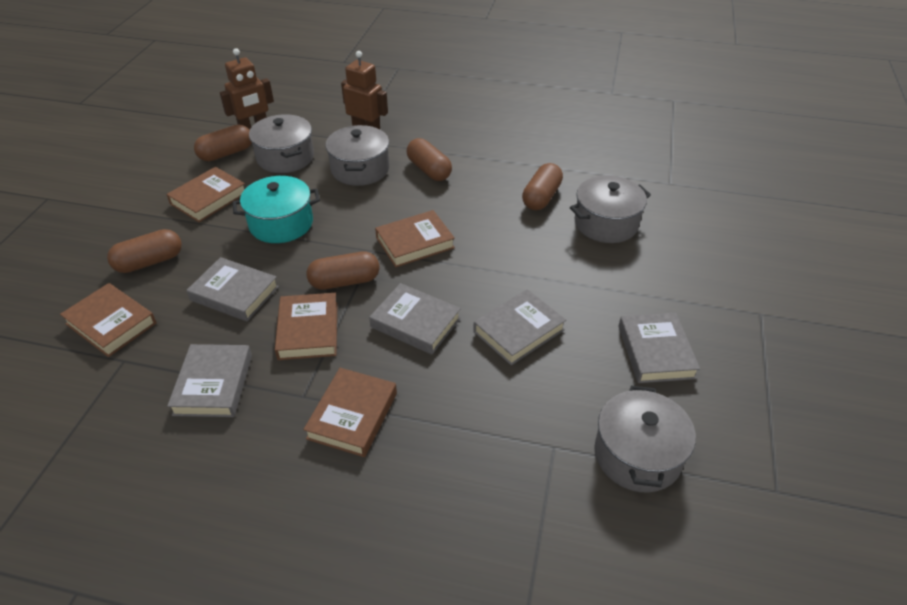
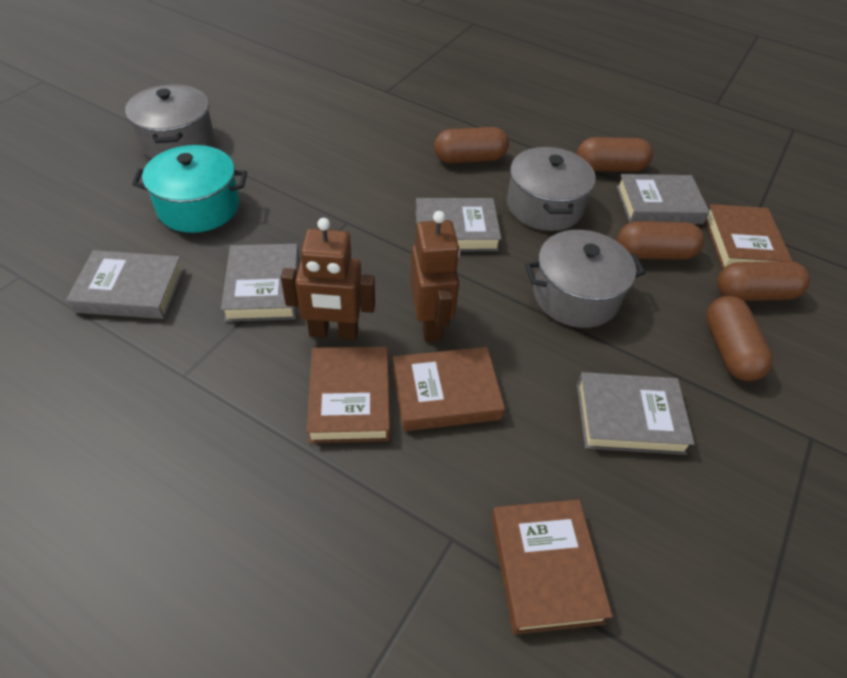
brown book: 5 -> 4
grey pot: 4 -> 3

